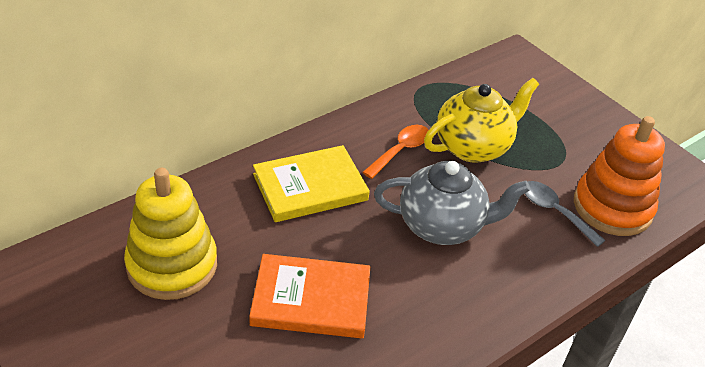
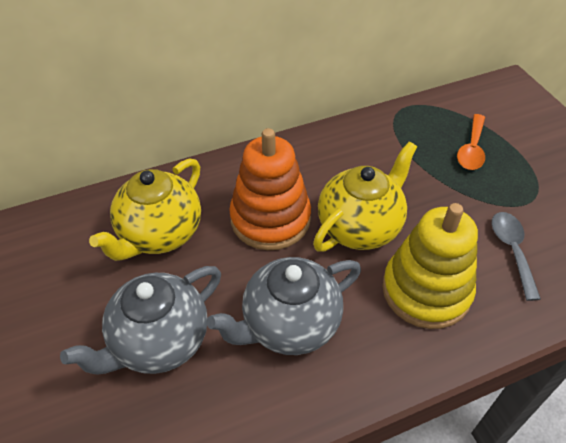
grey teapot: 1 -> 2
orange book: 1 -> 0
yellow book: 1 -> 0
yellow teapot: 1 -> 2

